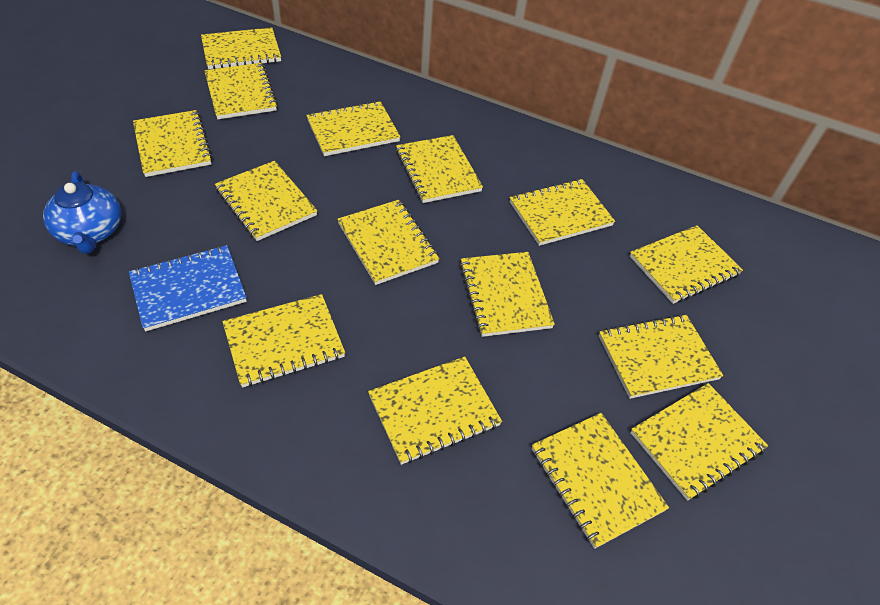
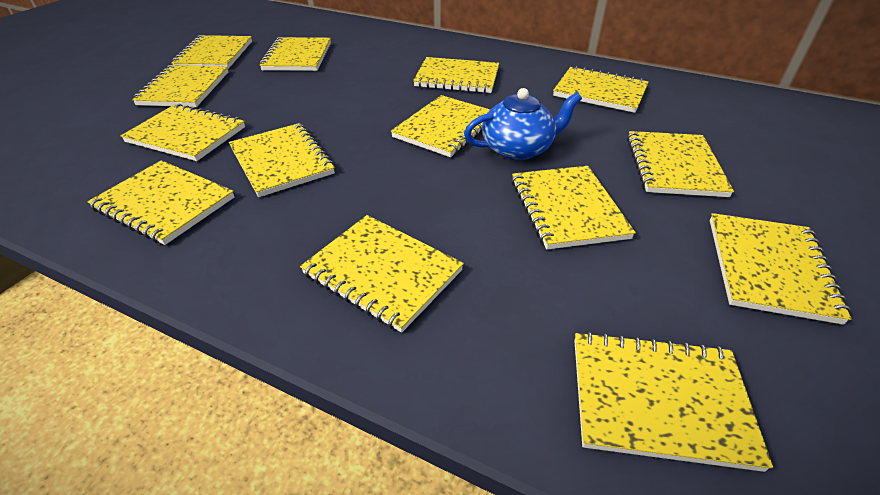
blue notebook: 1 -> 0
yellow notebook: 15 -> 14

